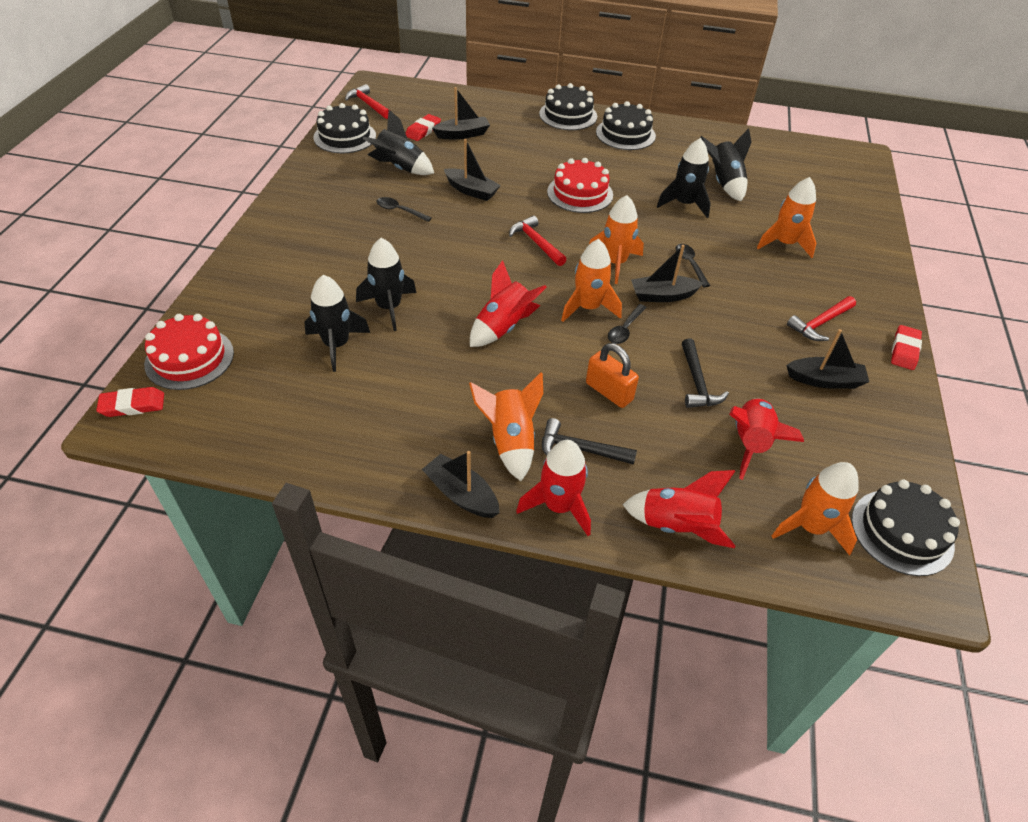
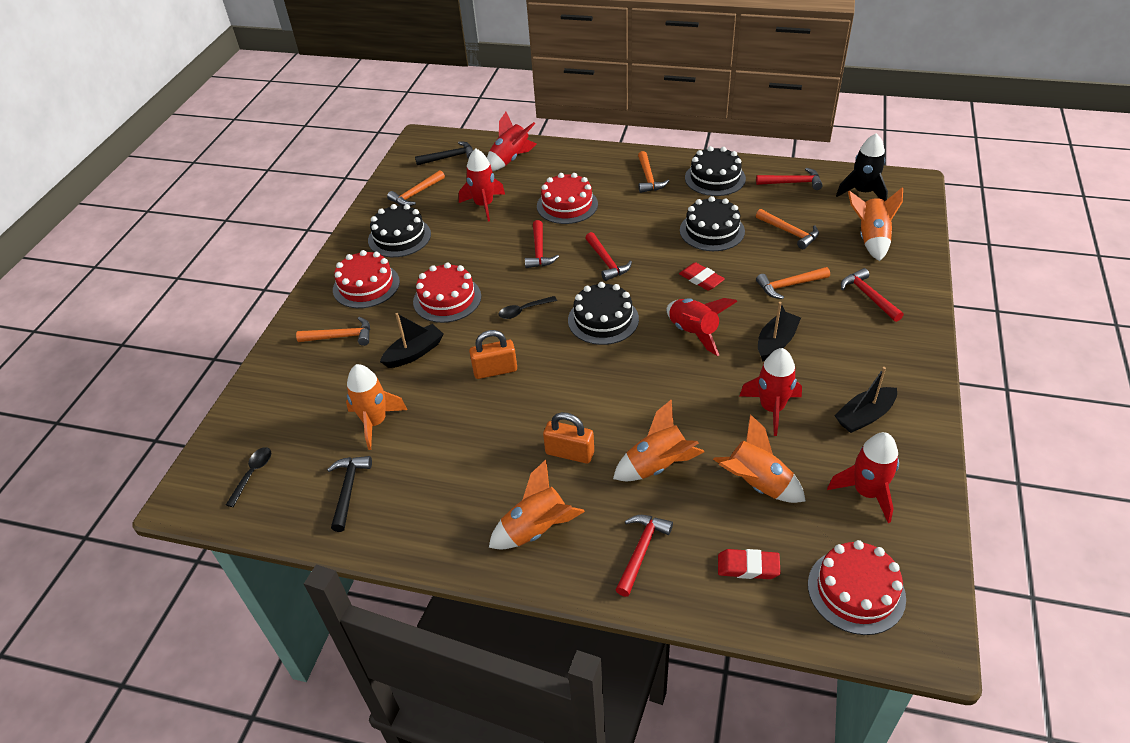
black boat: 5 -> 3
black rocket: 5 -> 1
black spoon: 3 -> 2
orange hammer: 0 -> 5
orange padlock: 1 -> 2
red cake: 2 -> 4
red eraser: 3 -> 2
red hammer: 3 -> 5
red rocket: 4 -> 5

